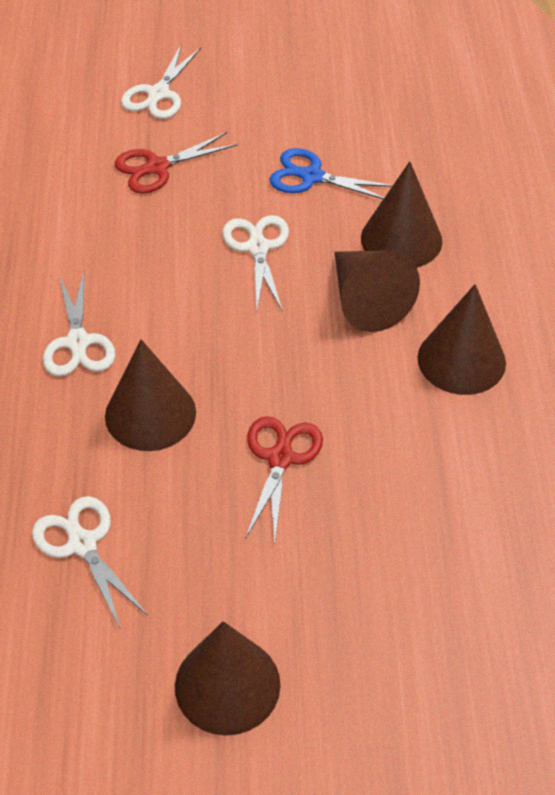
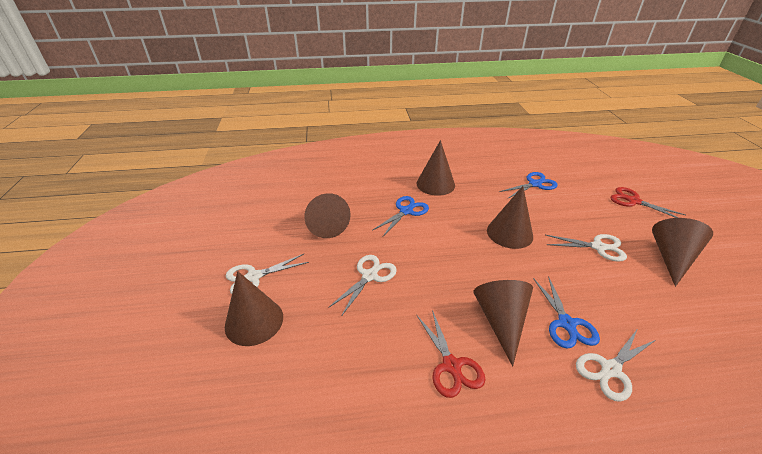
blue scissors: 1 -> 3
brown cone: 5 -> 6

